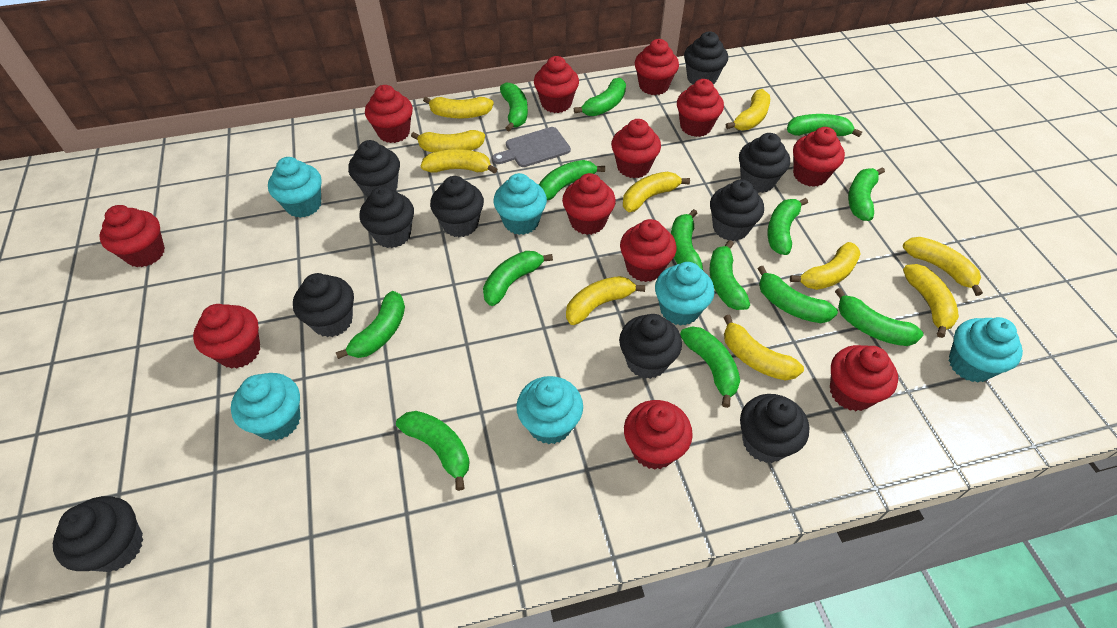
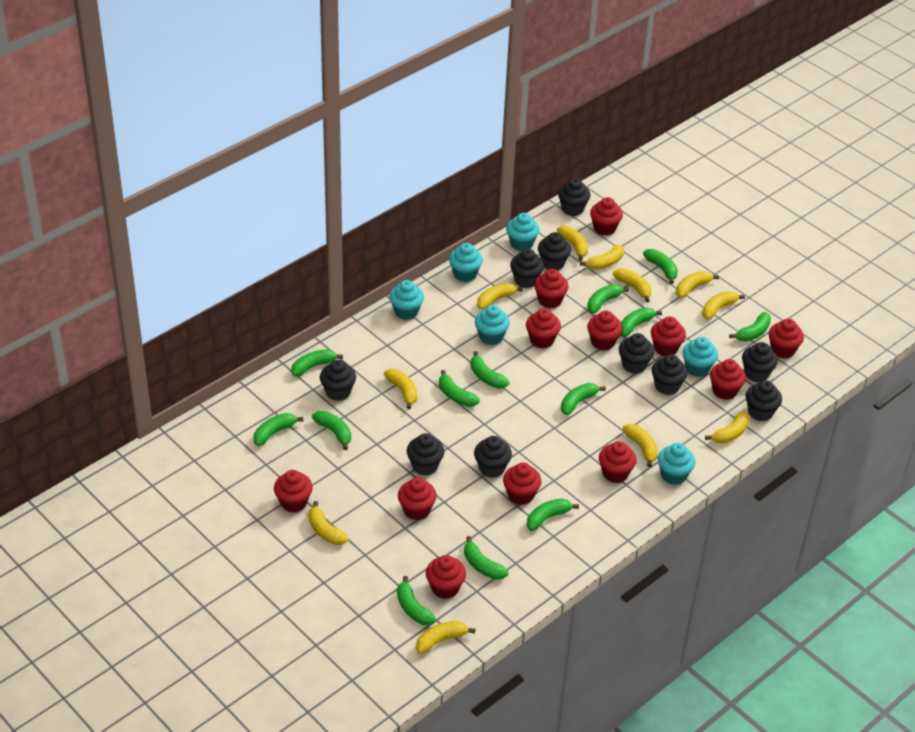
green banana: 14 -> 13
grey cutting board: 1 -> 0
yellow banana: 10 -> 11

